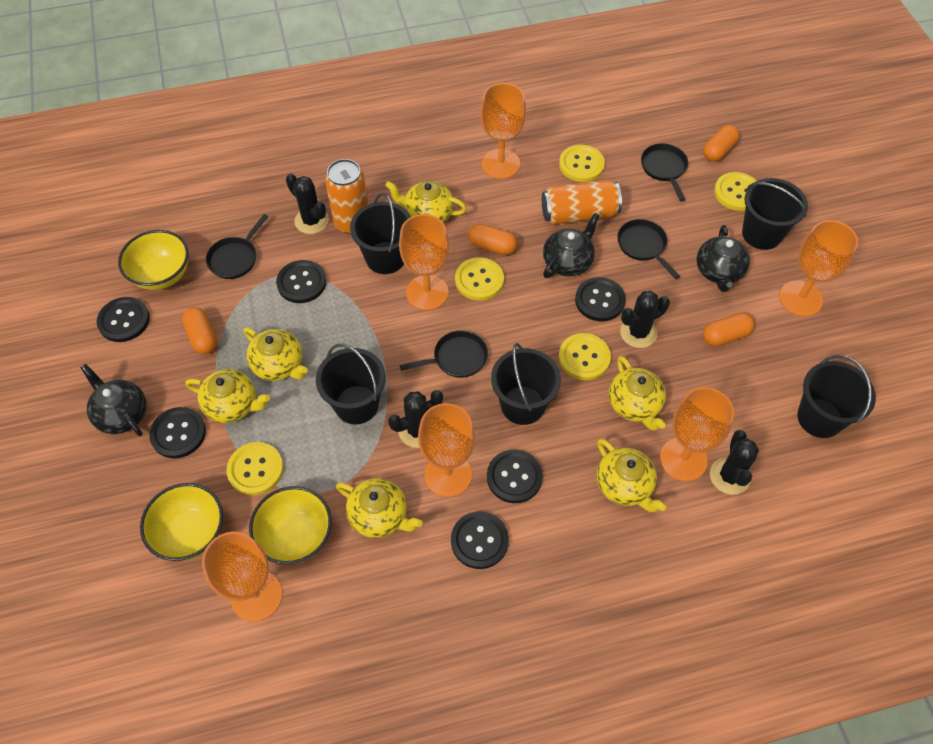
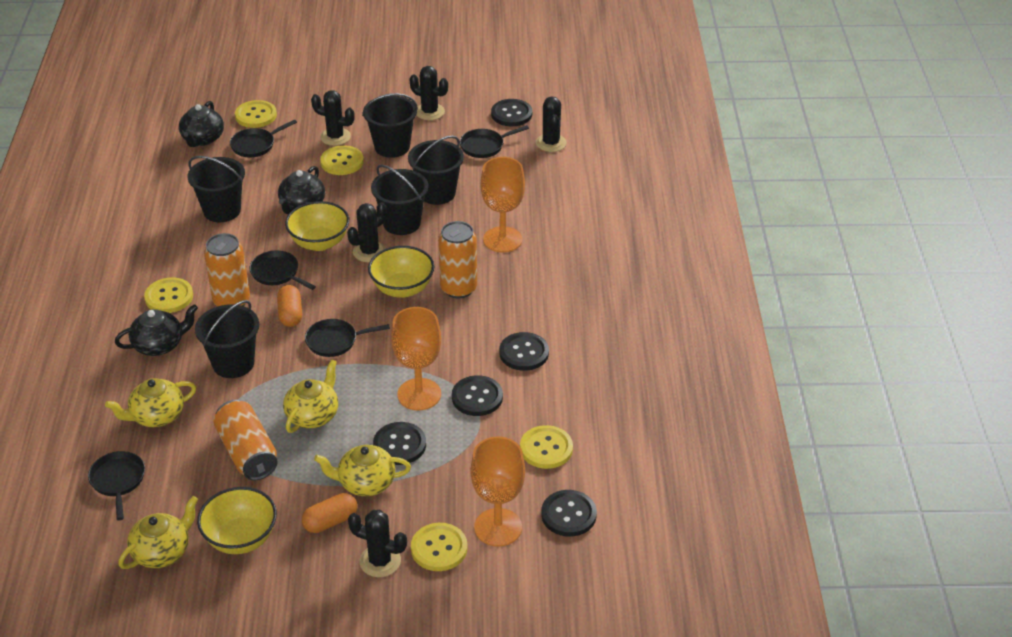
black button: 6 -> 5
black cactus: 4 -> 5
black pan: 4 -> 5
orange can: 2 -> 3
orange capsule: 4 -> 2
orange goblet: 6 -> 3
yellow teapot: 6 -> 4

